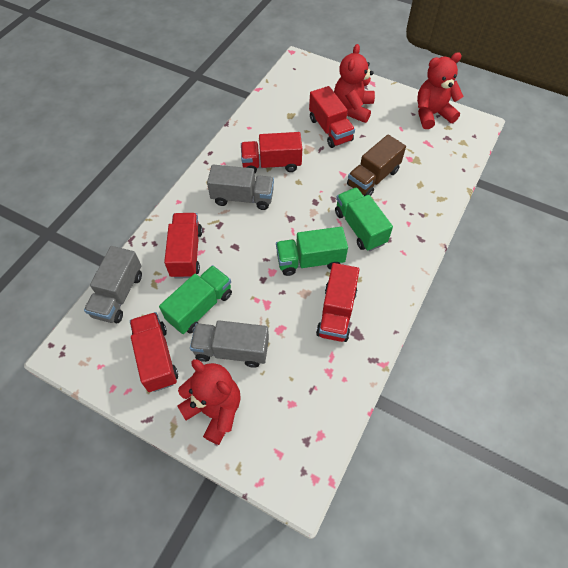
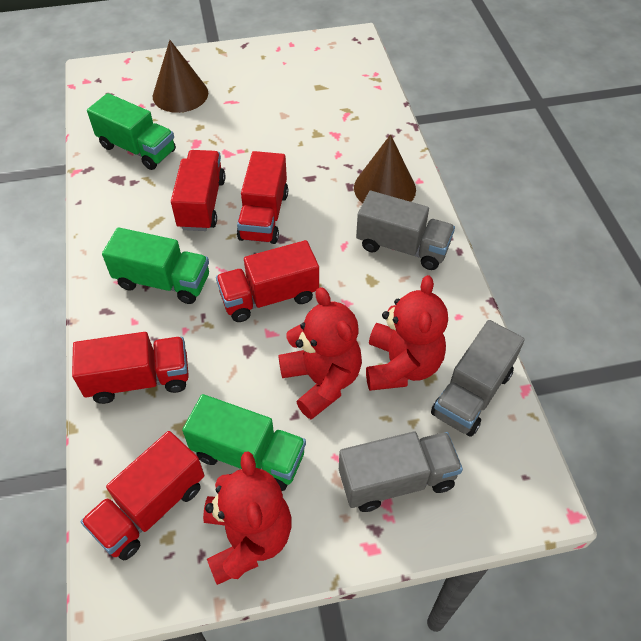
brown cone: 0 -> 2
brown truck: 1 -> 0

